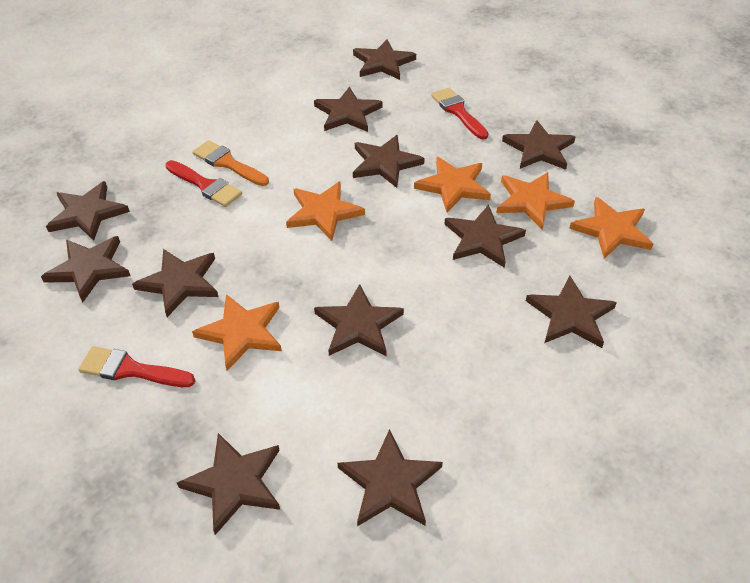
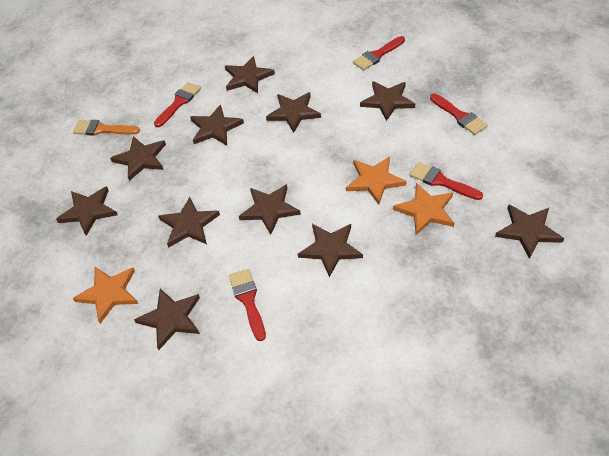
brown star: 12 -> 11
orange star: 5 -> 3
red brush: 3 -> 5

